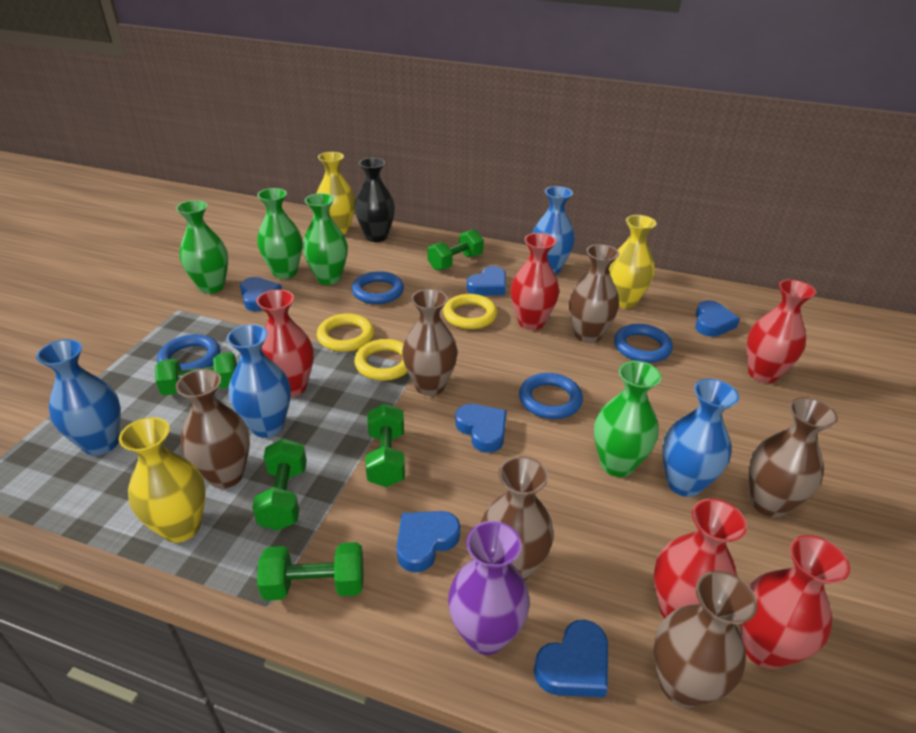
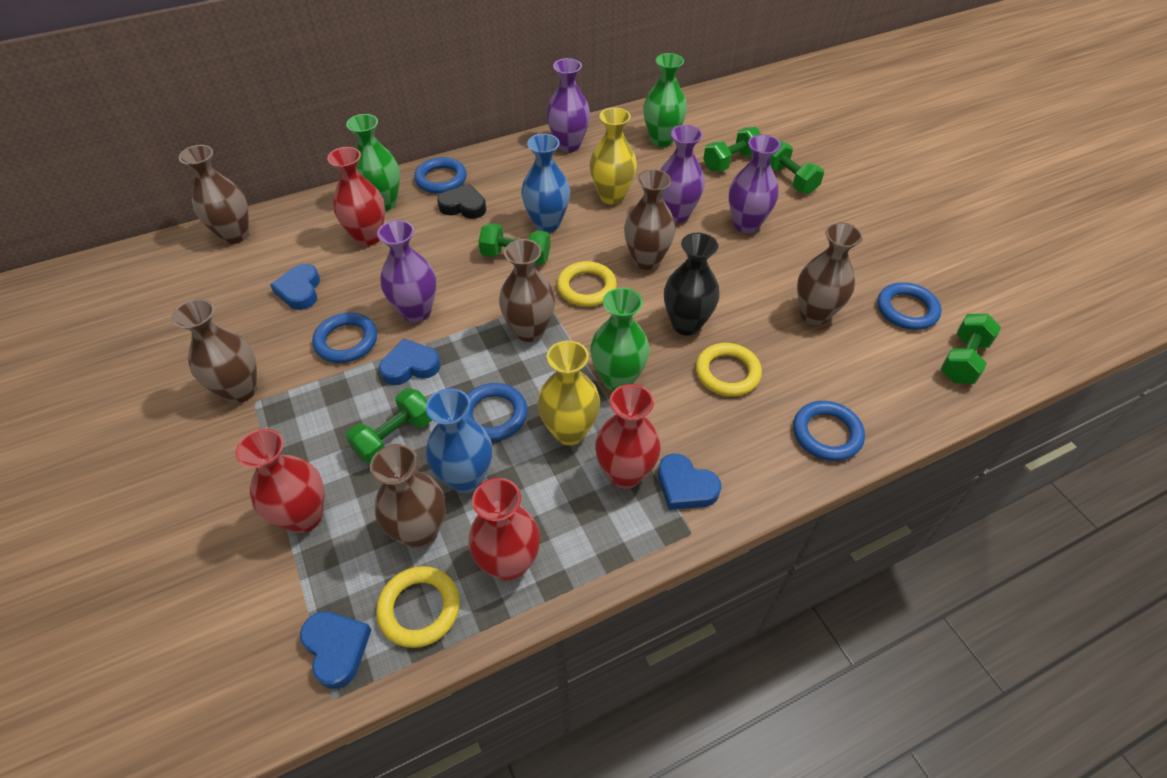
black heart: 0 -> 1
blue heart: 6 -> 4
blue ring: 4 -> 5
blue vase: 4 -> 2
green vase: 4 -> 3
purple vase: 1 -> 4
red vase: 5 -> 4
yellow vase: 3 -> 2

